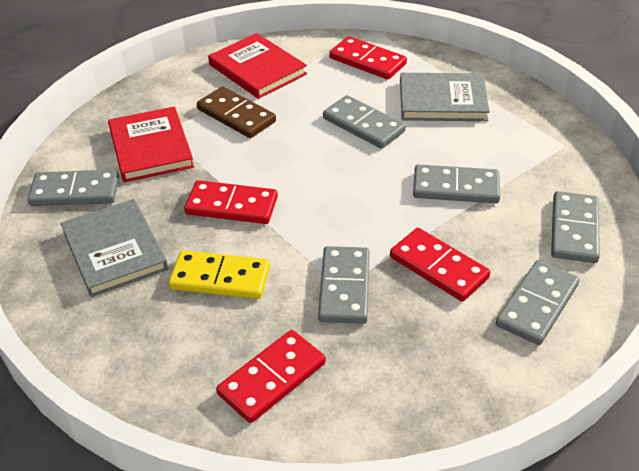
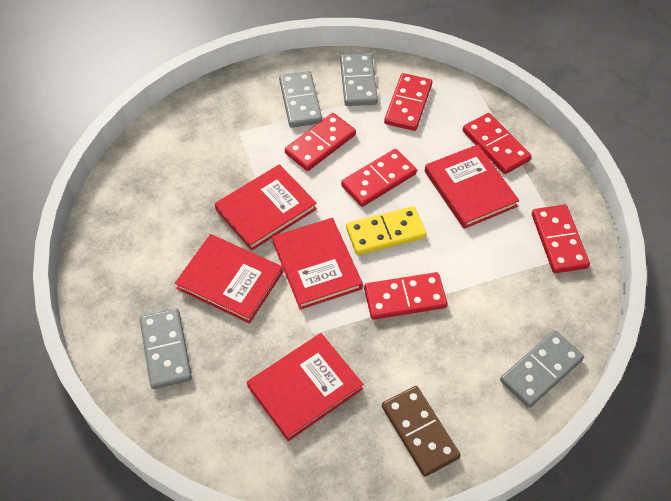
grey book: 2 -> 0
grey domino: 6 -> 4
red book: 2 -> 5
red domino: 4 -> 6

